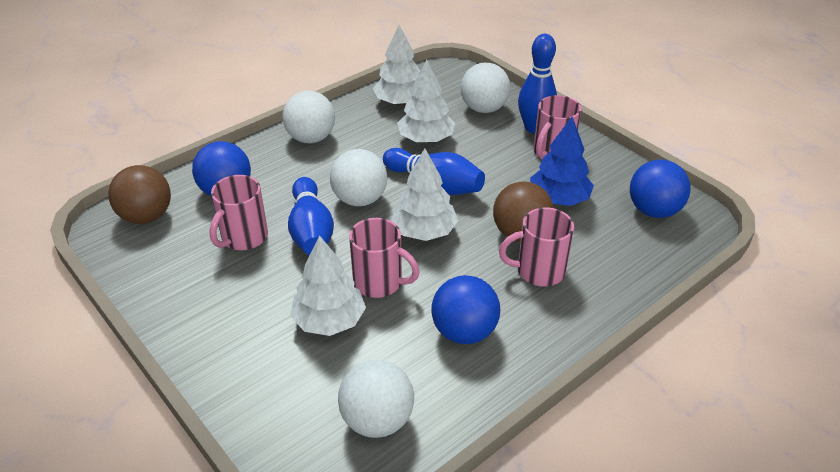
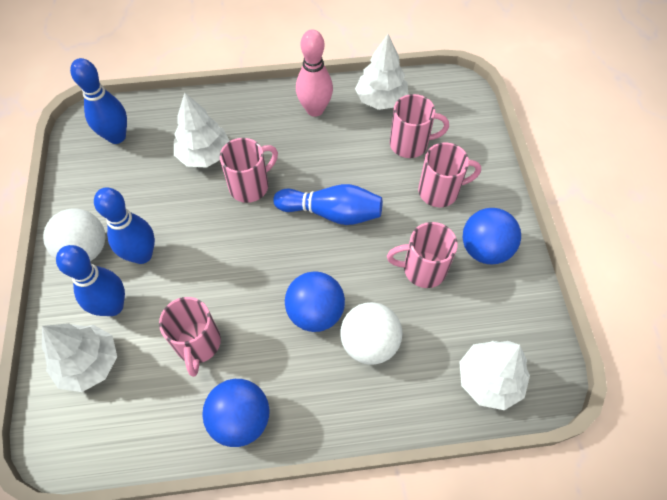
blue bowling pin: 3 -> 4
blue tree: 1 -> 0
brown ball: 2 -> 0
pink bowling pin: 0 -> 1
pink mug: 4 -> 5
white ball: 4 -> 2

